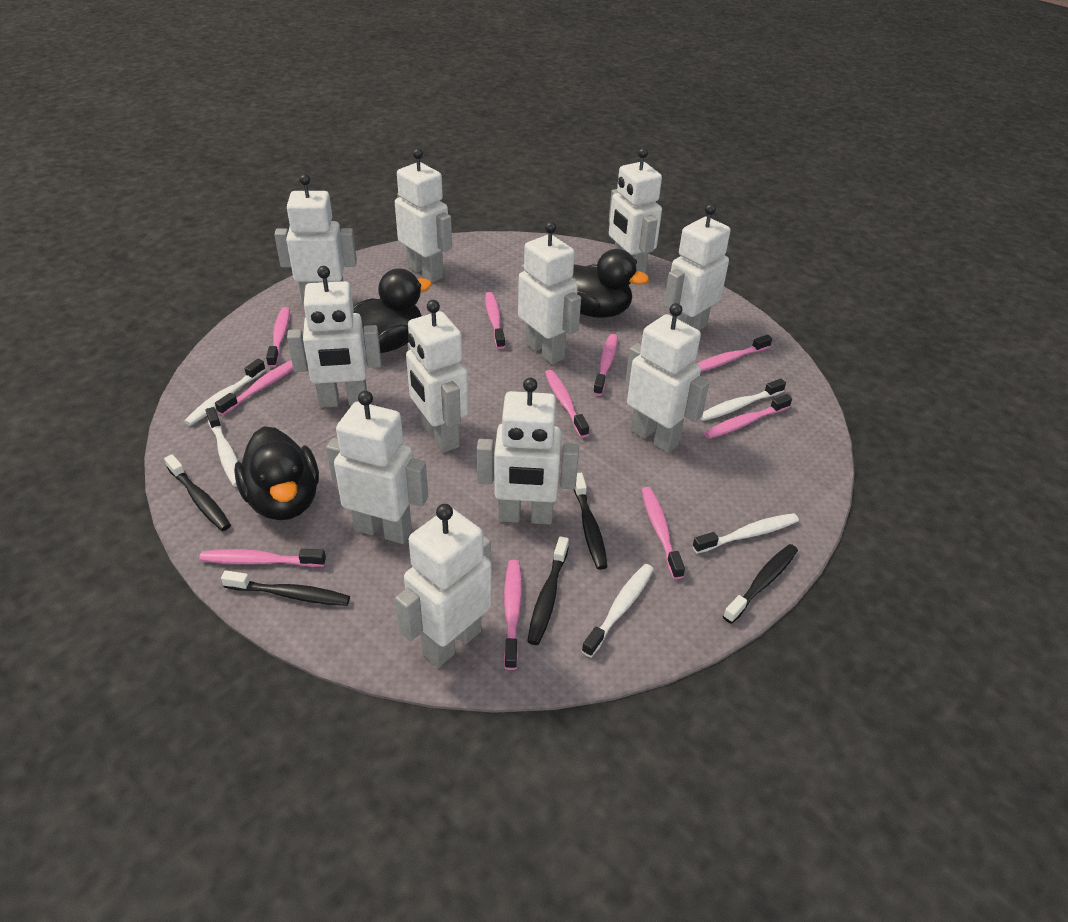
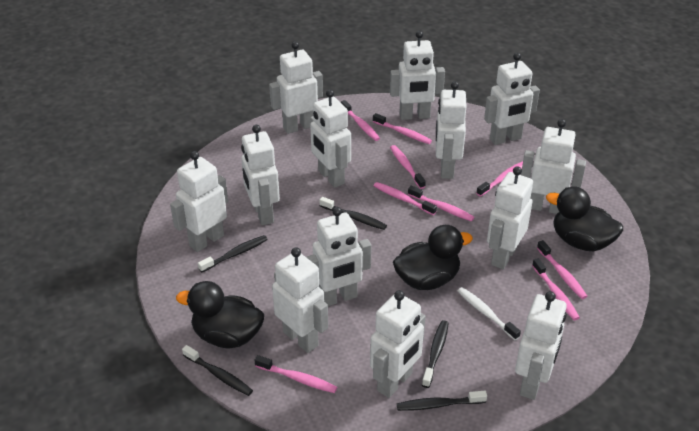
pink toothbrush: 10 -> 9
white robot: 11 -> 13
white toothbrush: 5 -> 1

